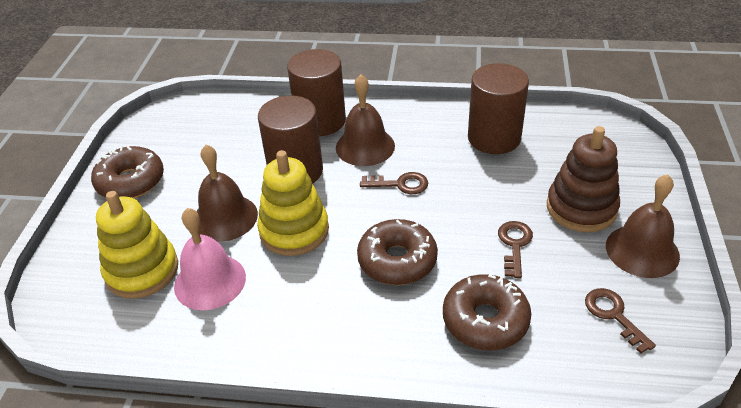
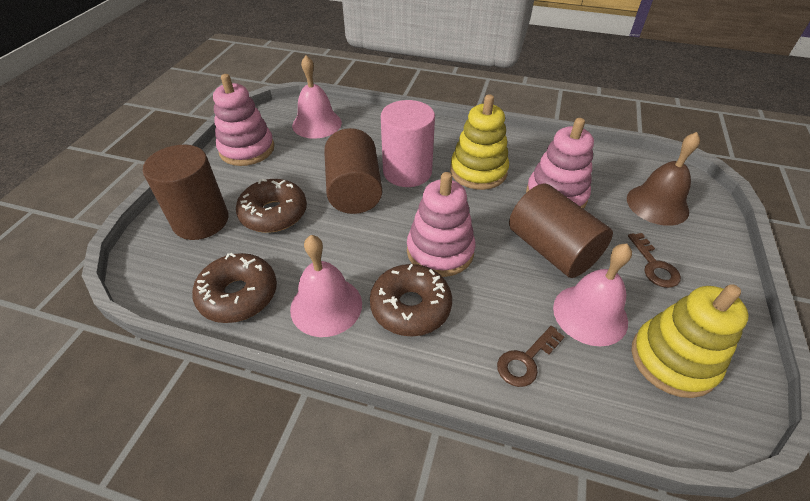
brown bell: 3 -> 1
brown key: 3 -> 2
brown stacking toy: 1 -> 0
pink bell: 1 -> 3
pink cylinder: 0 -> 1
pink stacking toy: 0 -> 3

